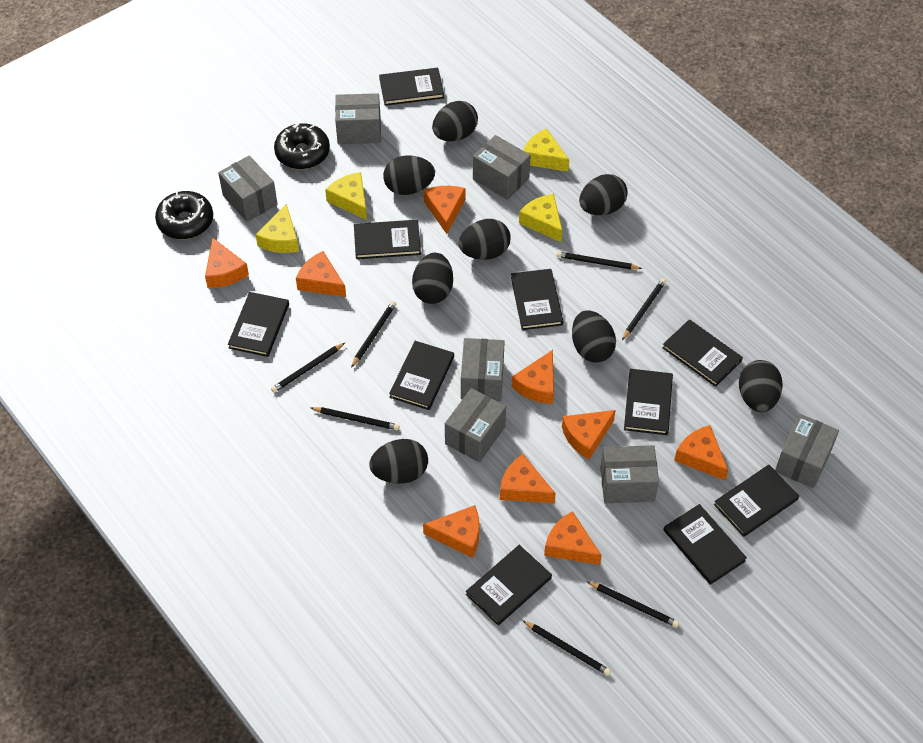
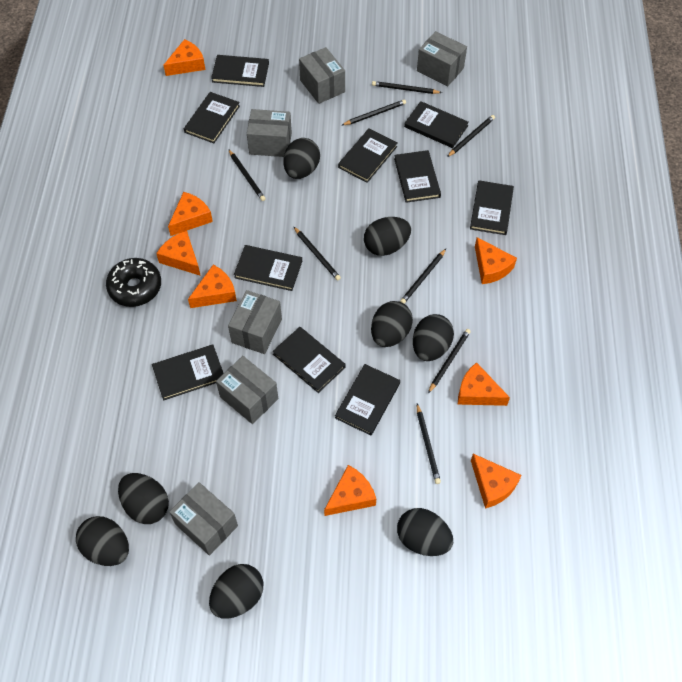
black donut: 2 -> 1
black pencil: 7 -> 8
grey box: 7 -> 6
orange cheese: 9 -> 8
yellow cheese: 4 -> 0

